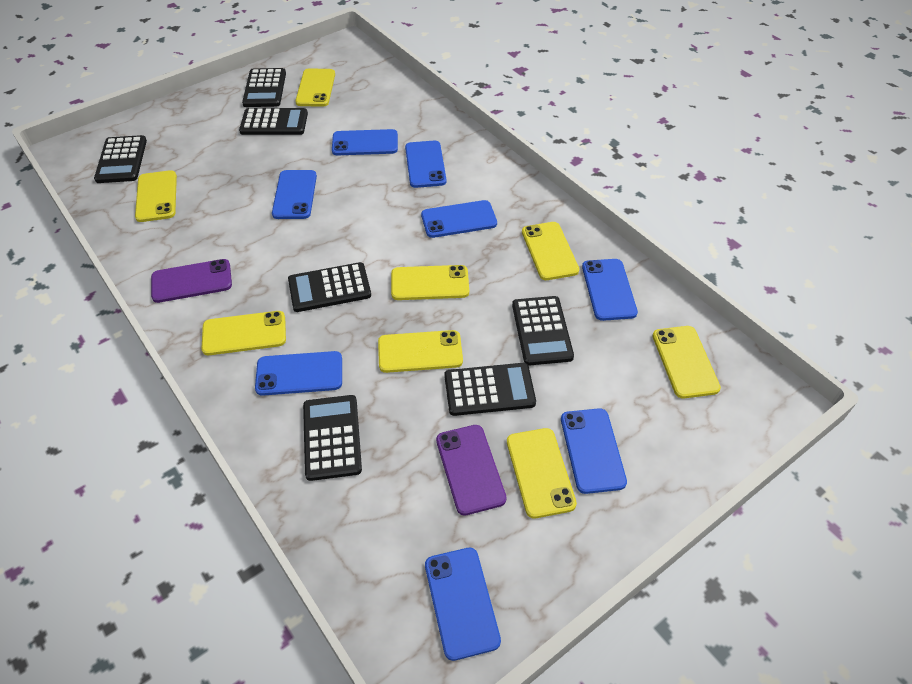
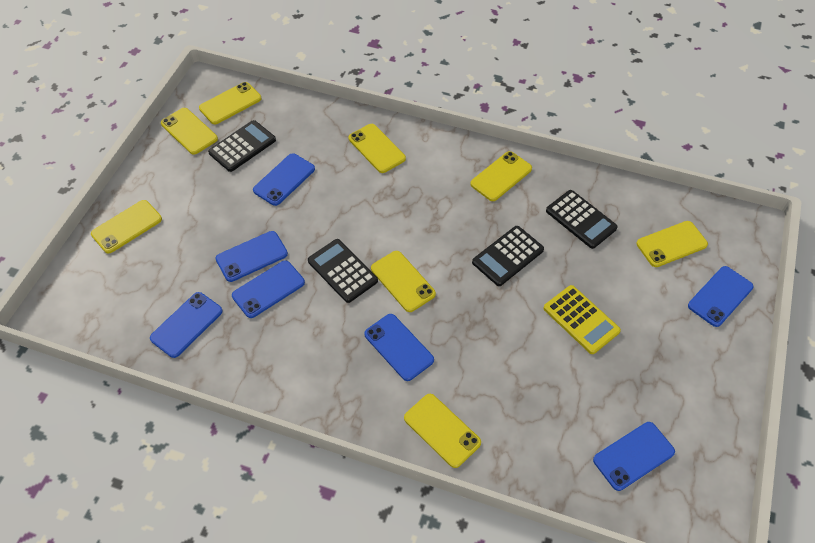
black calculator: 7 -> 4
blue phone: 8 -> 7
purple phone: 2 -> 0
yellow calculator: 0 -> 1

